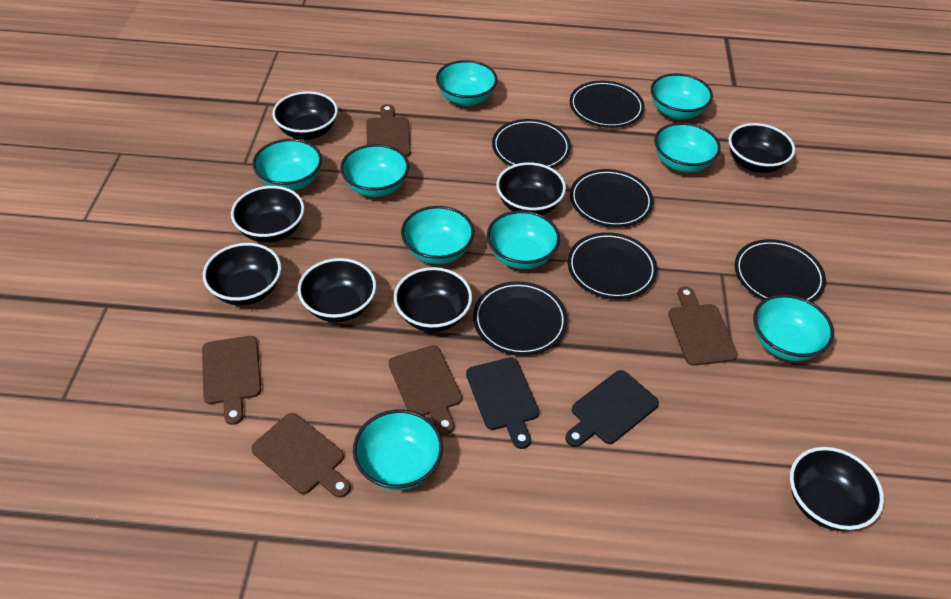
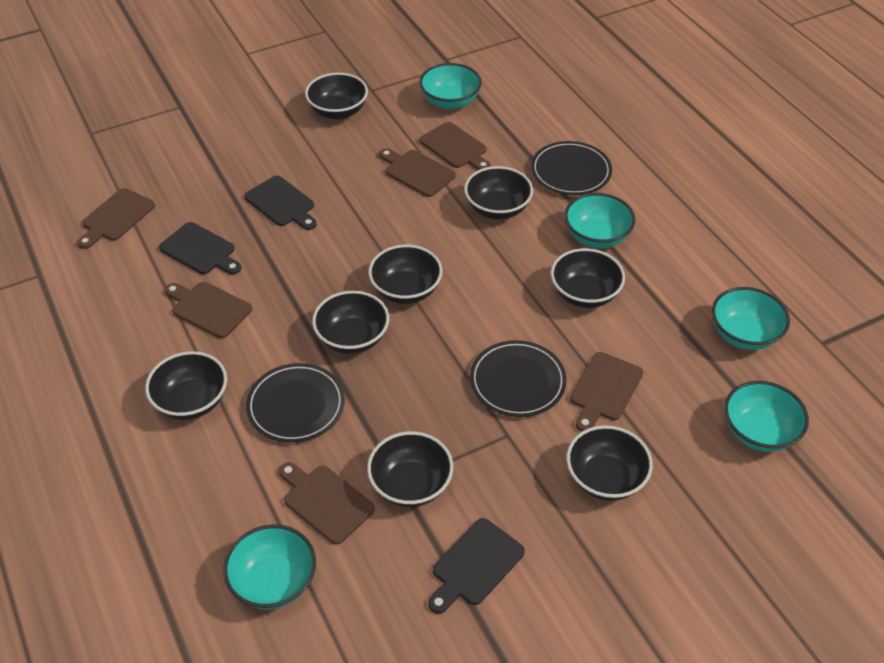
black cutting board: 2 -> 3
black plate: 6 -> 3
brown cutting board: 5 -> 6
turquoise bowl: 9 -> 5

